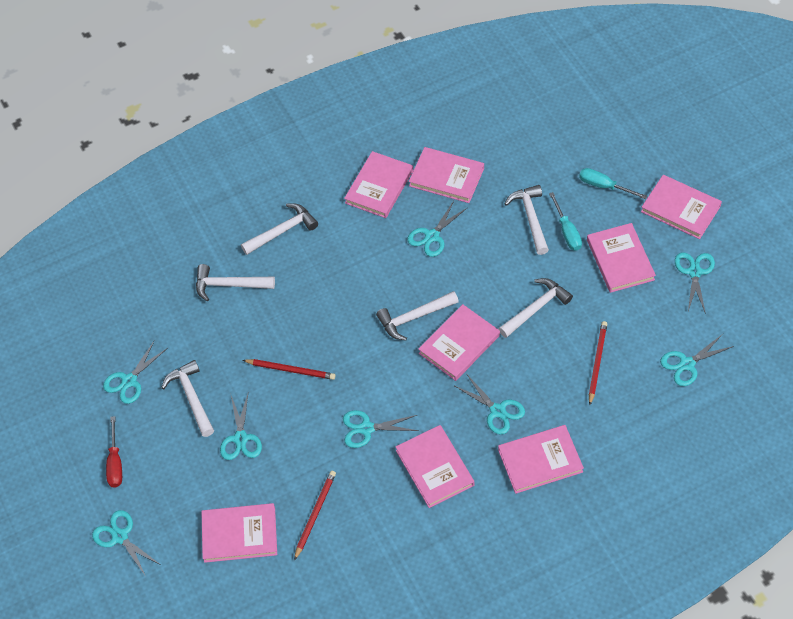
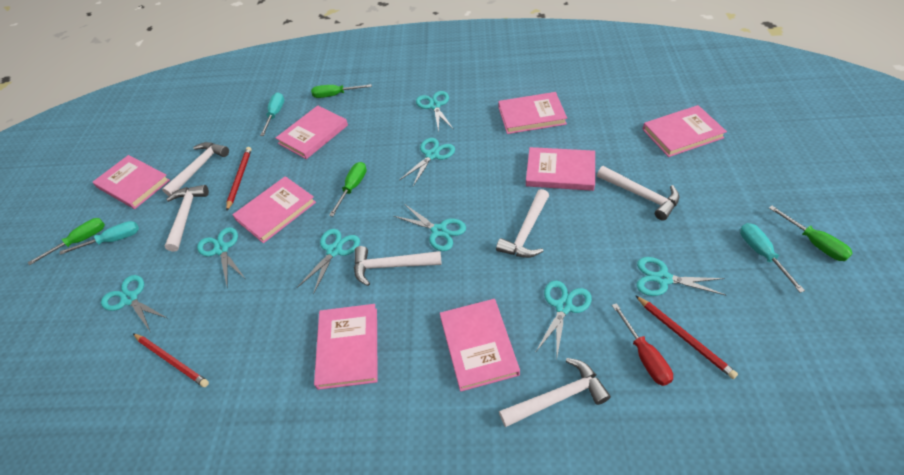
green screwdriver: 0 -> 4
turquoise screwdriver: 2 -> 3

